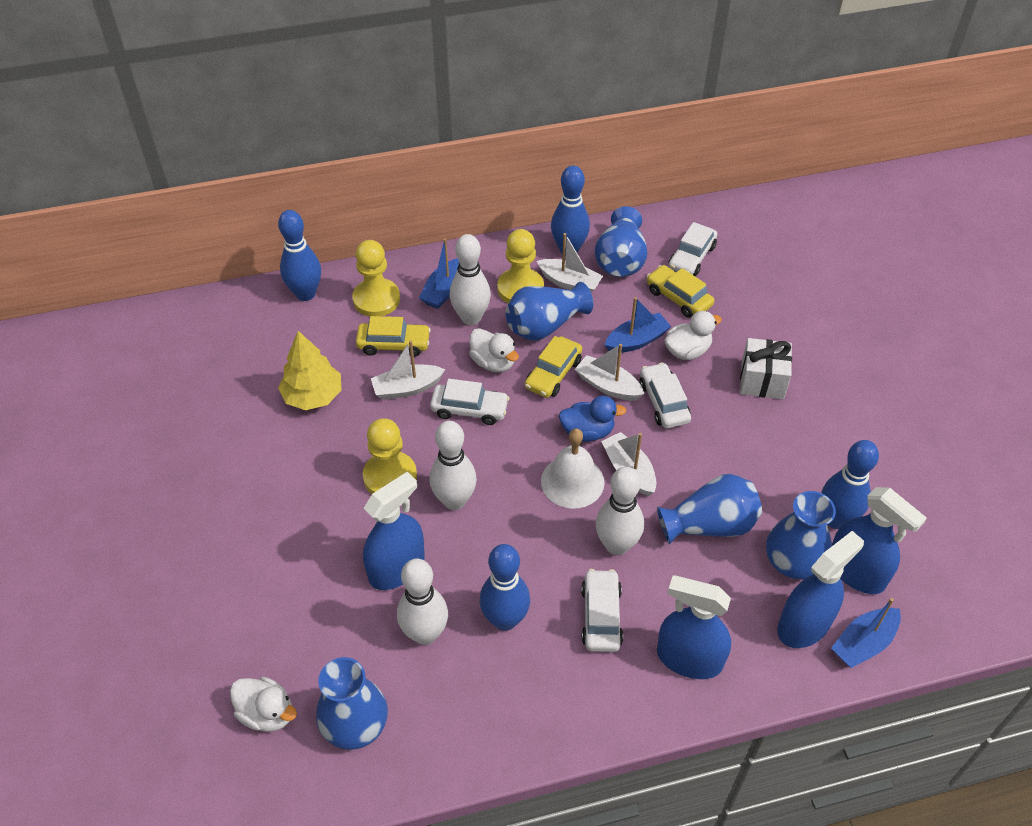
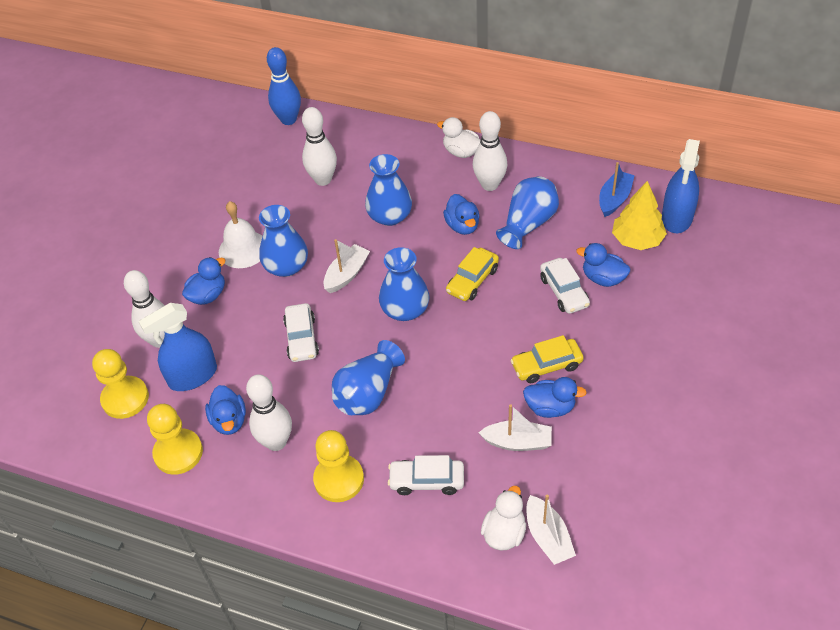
blue boat: 3 -> 1
blue bowling pin: 4 -> 1
blue duck: 1 -> 5
blue spray bottle: 4 -> 2
white boat: 4 -> 3
white car: 4 -> 3
white duck: 3 -> 2
white gift: 1 -> 0
yellow car: 3 -> 2

